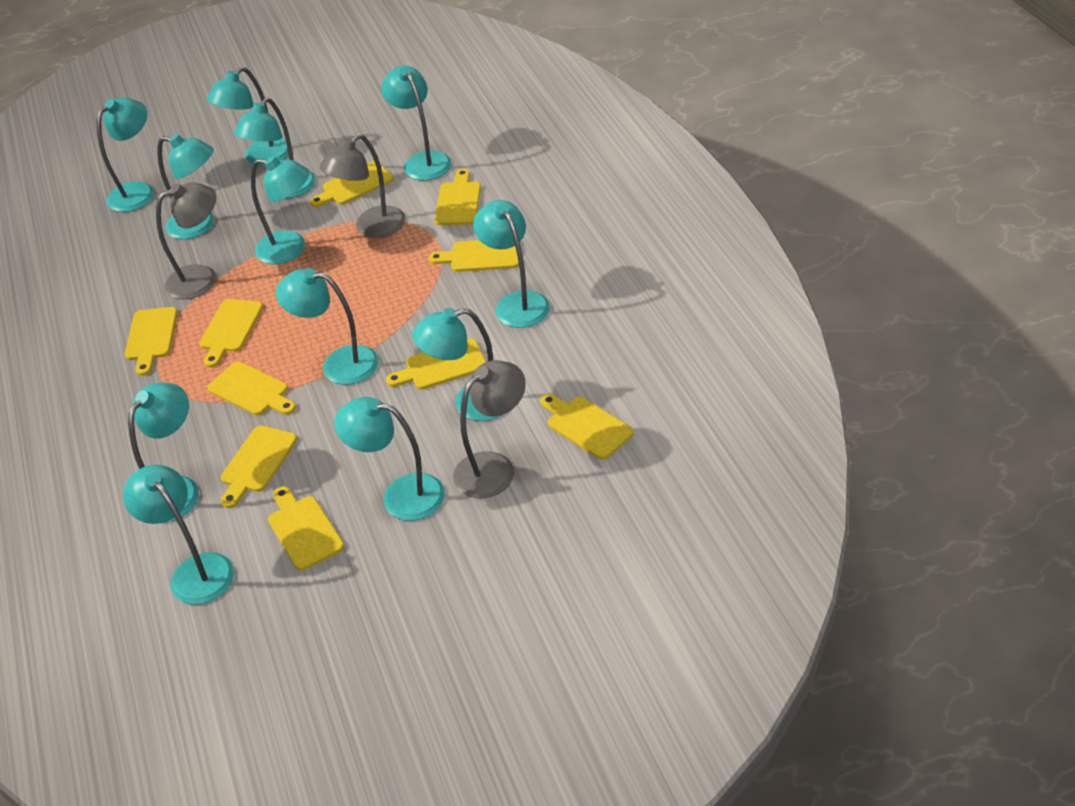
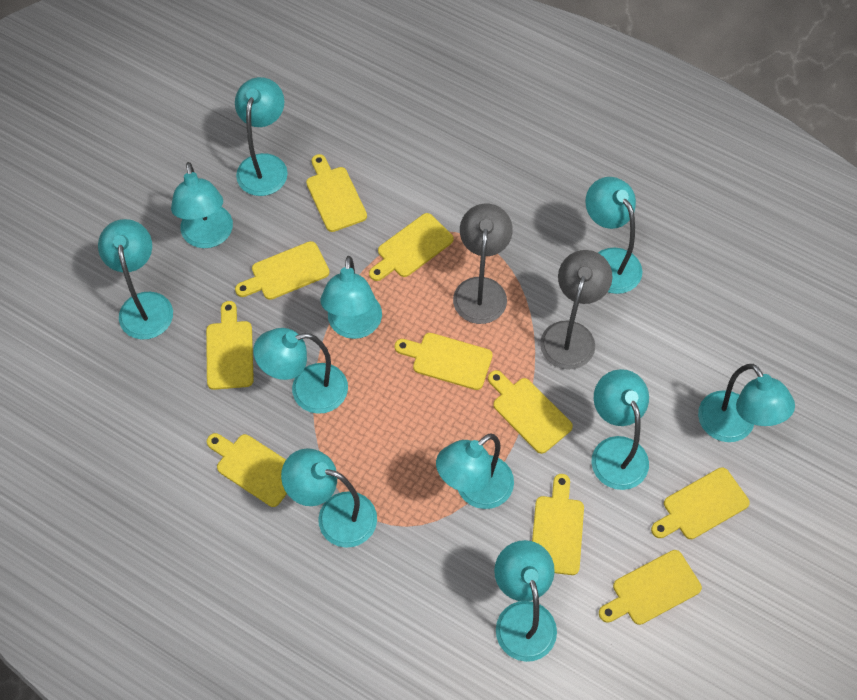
grey lamp: 3 -> 2
turquoise lamp: 12 -> 11

